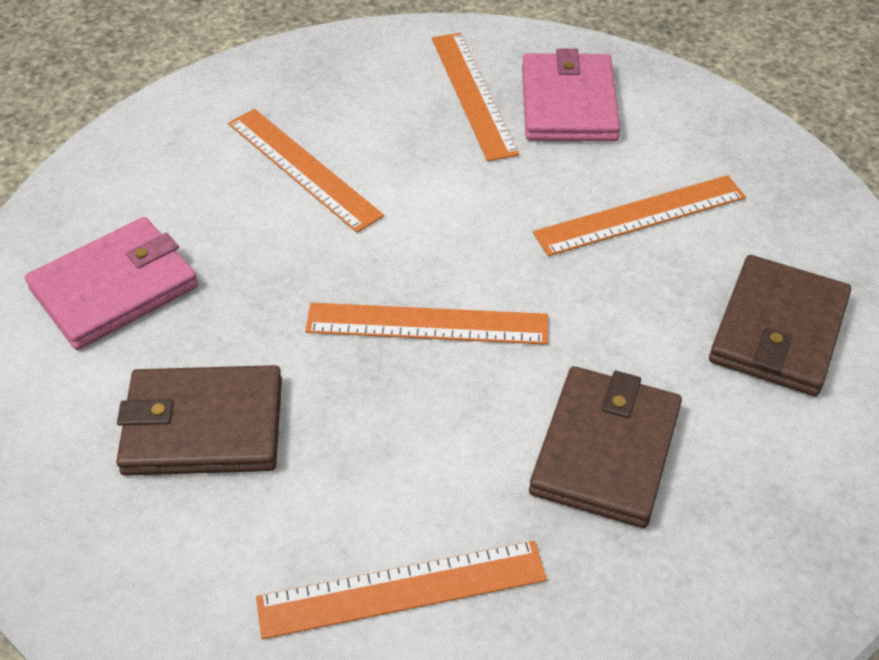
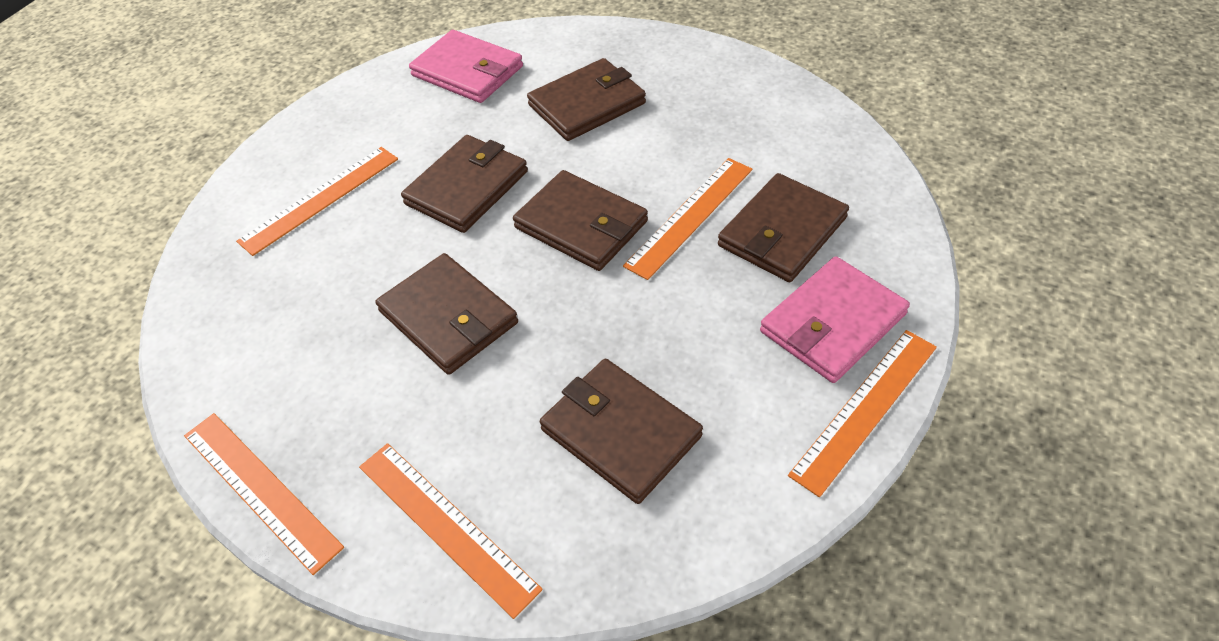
brown wallet: 3 -> 6

